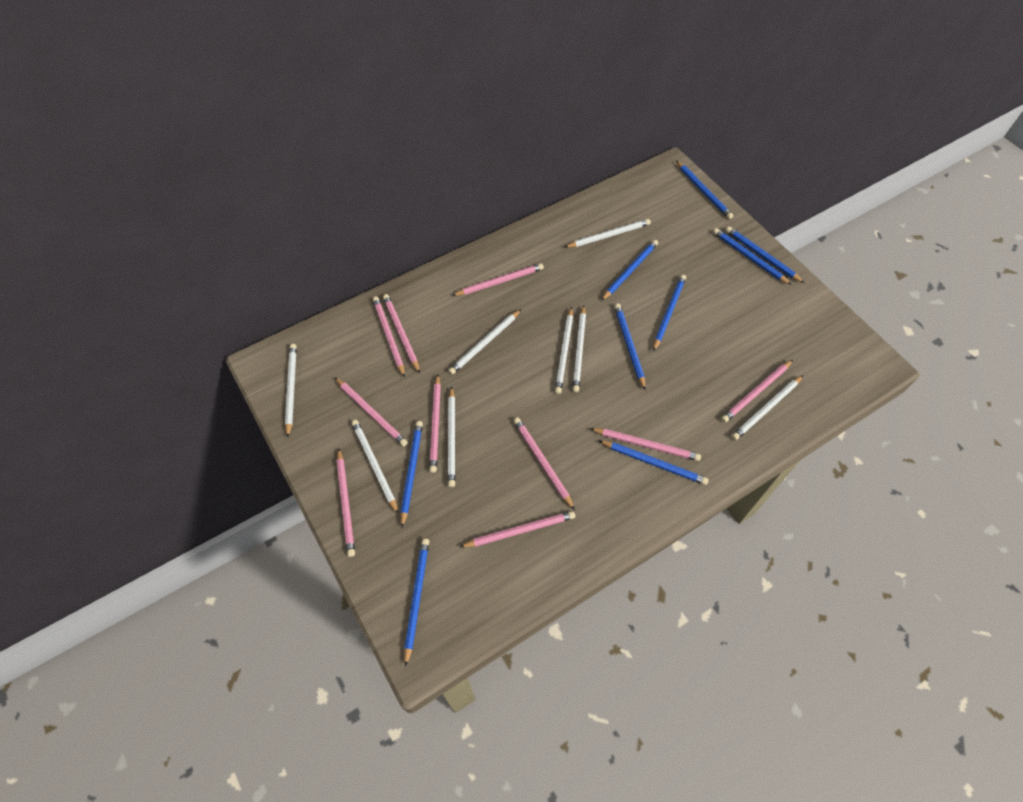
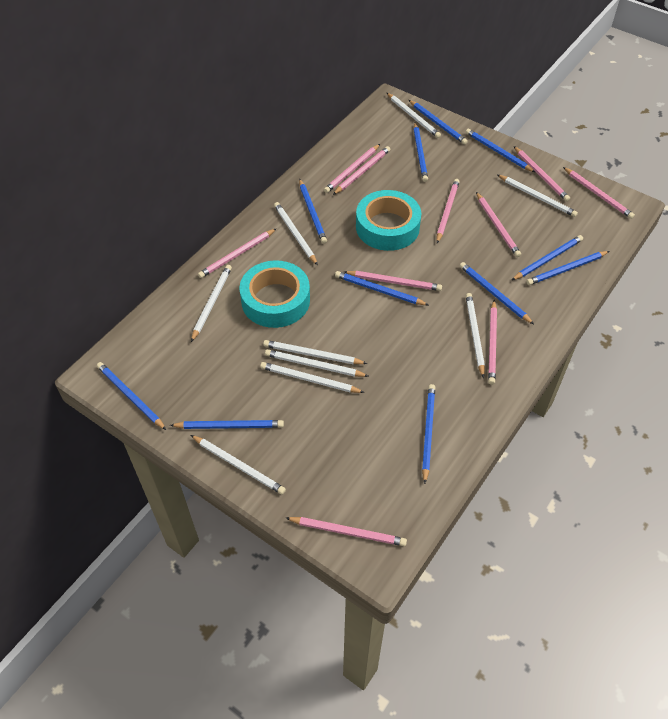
blue pencil: 9 -> 11
turquoise tape: 0 -> 2
white pencil: 8 -> 9

